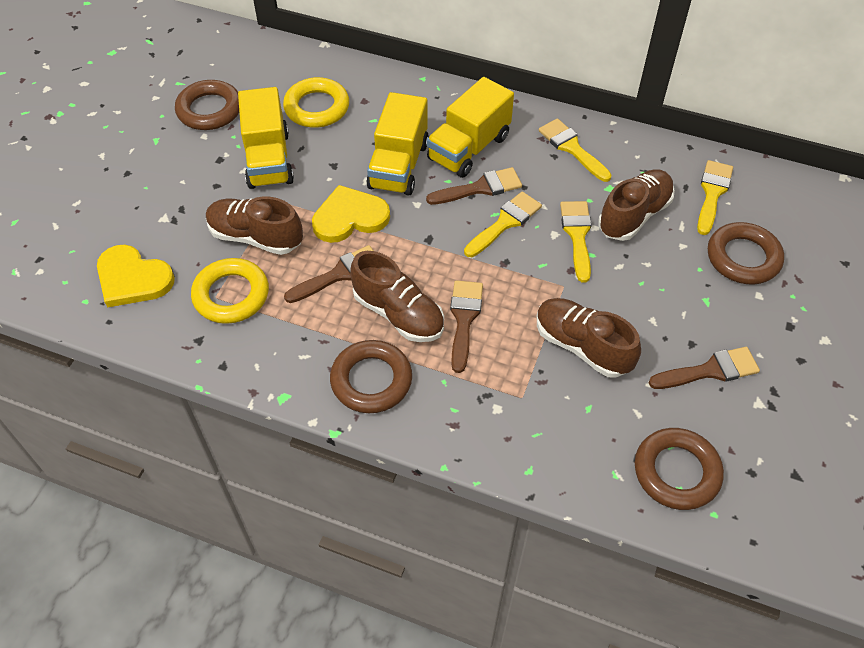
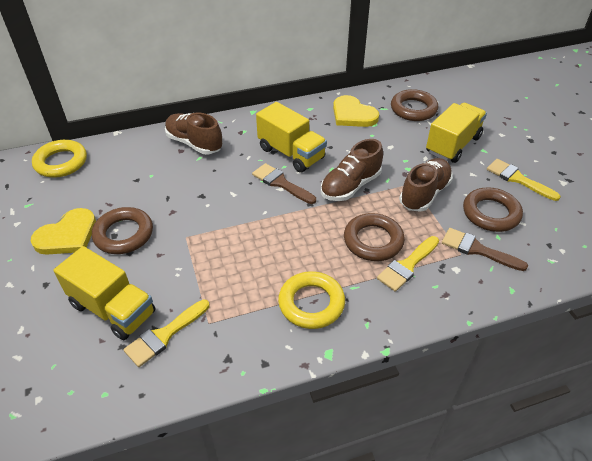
brown brush: 4 -> 2
brown shoe: 4 -> 3
yellow brush: 4 -> 3

